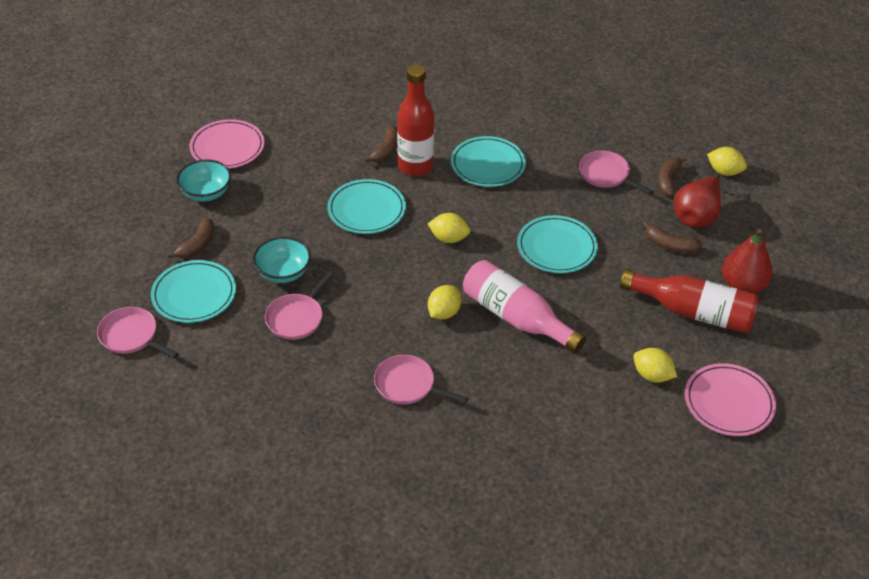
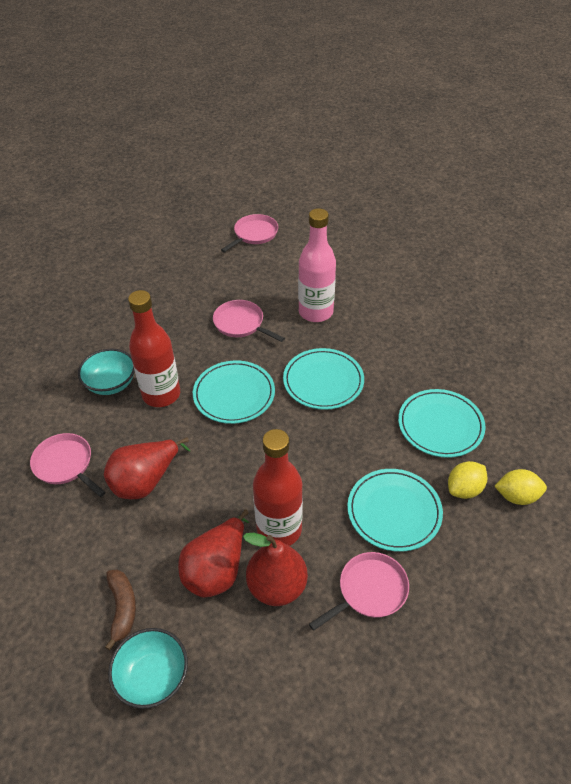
brown banana: 4 -> 1
pink plate: 2 -> 0
red pear: 2 -> 3
yellow lemon: 4 -> 2

